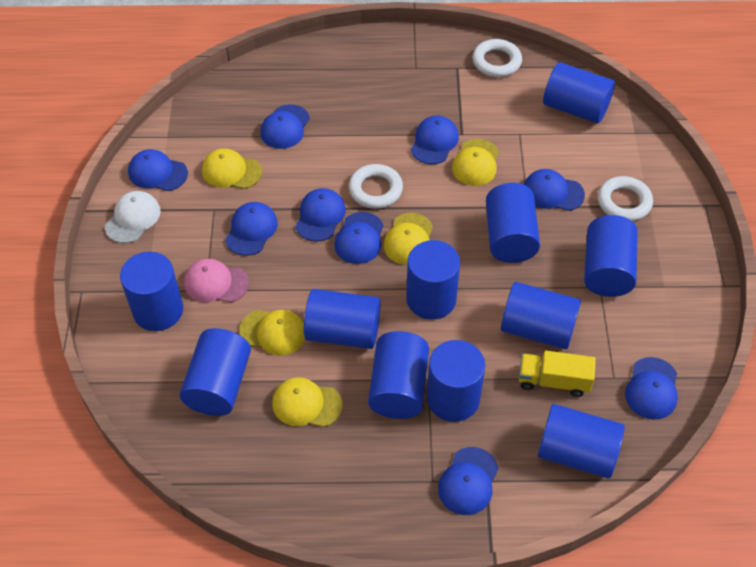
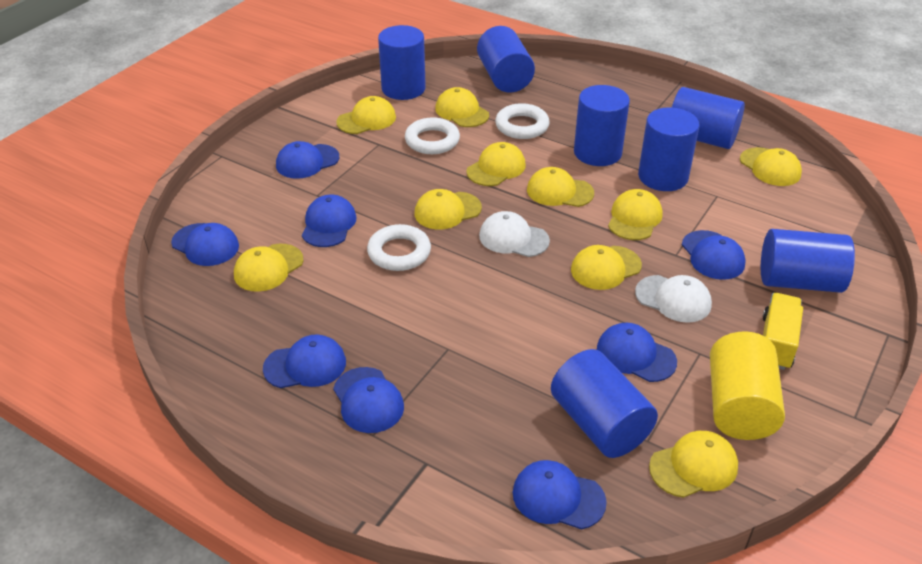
blue cap: 9 -> 8
blue cylinder: 11 -> 7
pink cap: 1 -> 0
white cap: 1 -> 2
yellow cap: 5 -> 10
yellow cylinder: 0 -> 1

